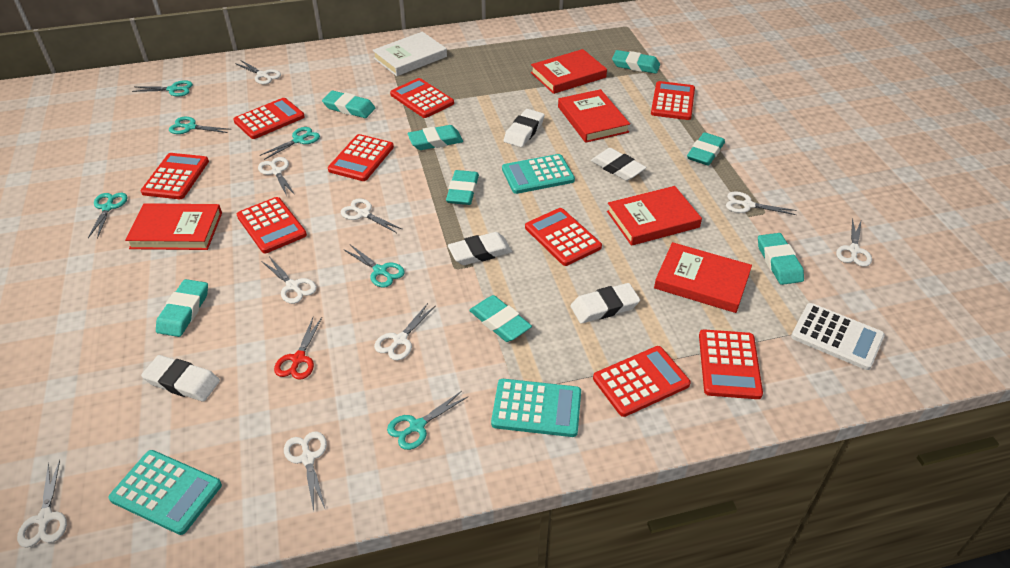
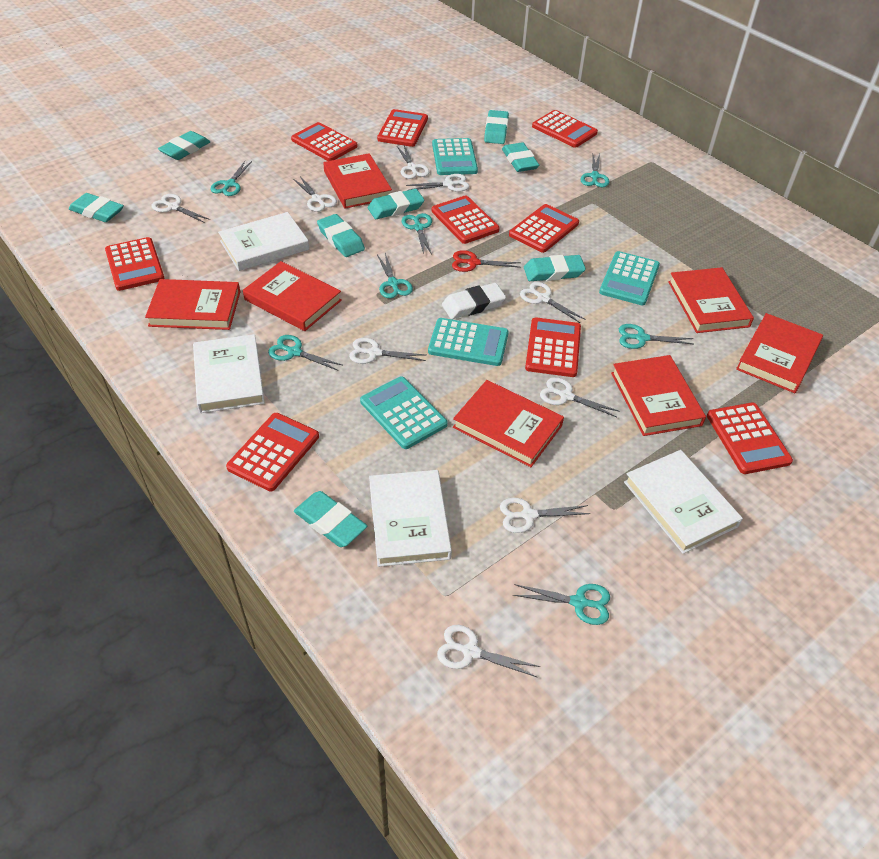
red book: 5 -> 7
turquoise calculator: 3 -> 4
turquoise scissors: 6 -> 7
white book: 1 -> 4
white calculator: 1 -> 0
white eraser: 5 -> 1

